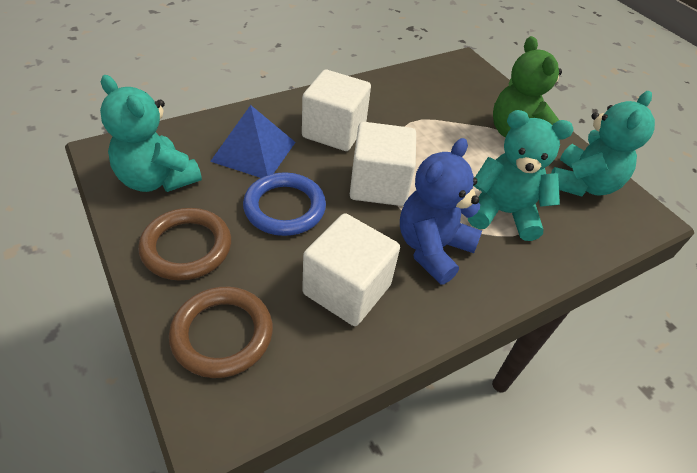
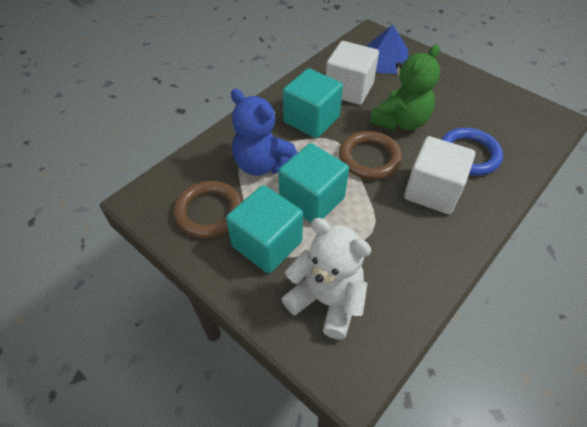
turquoise cube: 0 -> 3
turquoise teddy bear: 3 -> 0
white cube: 3 -> 2
white teddy bear: 0 -> 1

